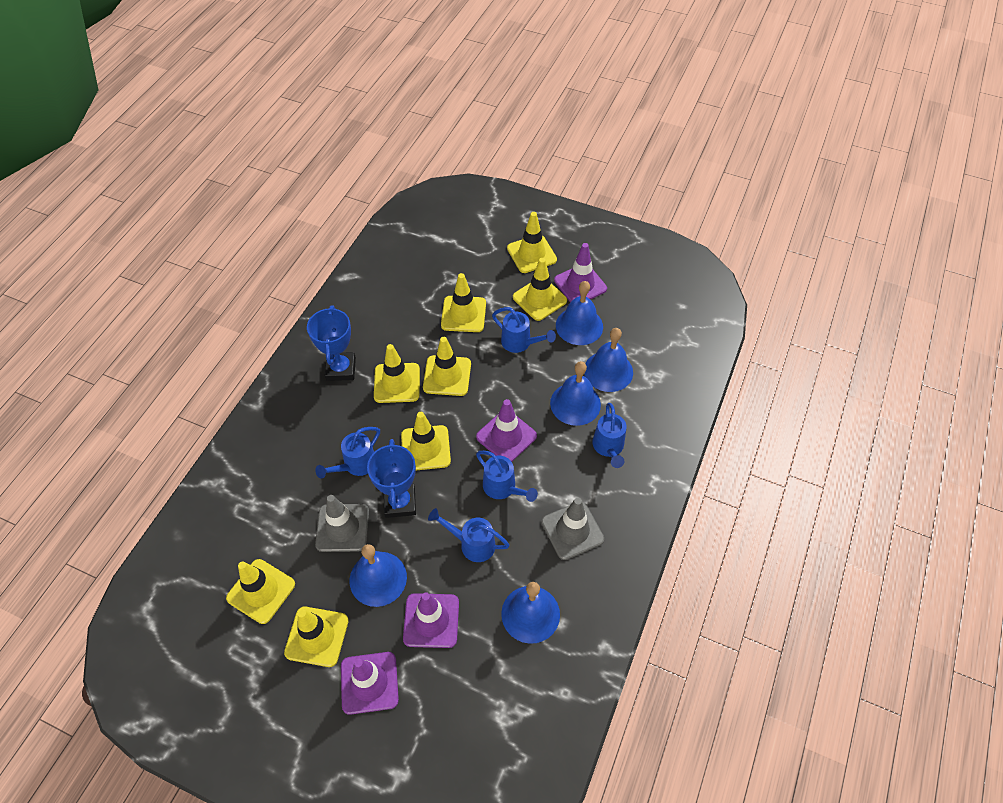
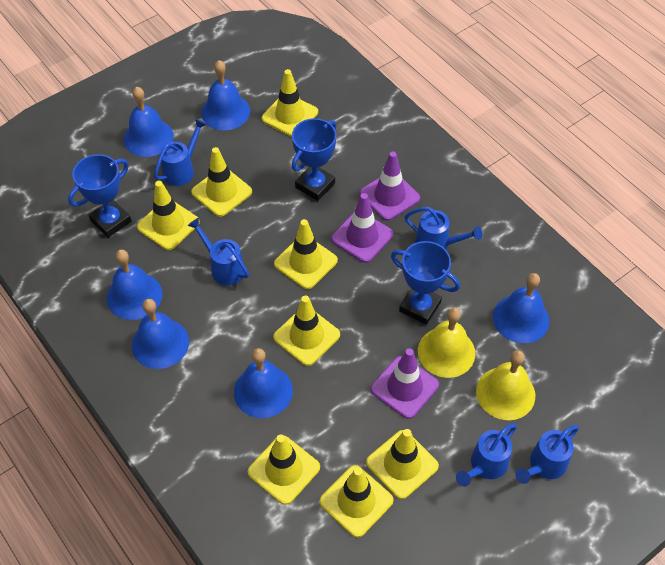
blue bell: 5 -> 6
blue trophy: 2 -> 3
grey traffic cone: 2 -> 0
purple traffic cone: 4 -> 3
yellow bell: 0 -> 2

